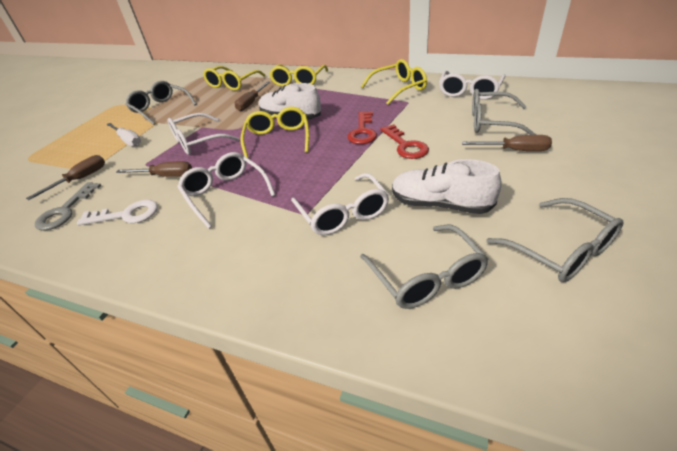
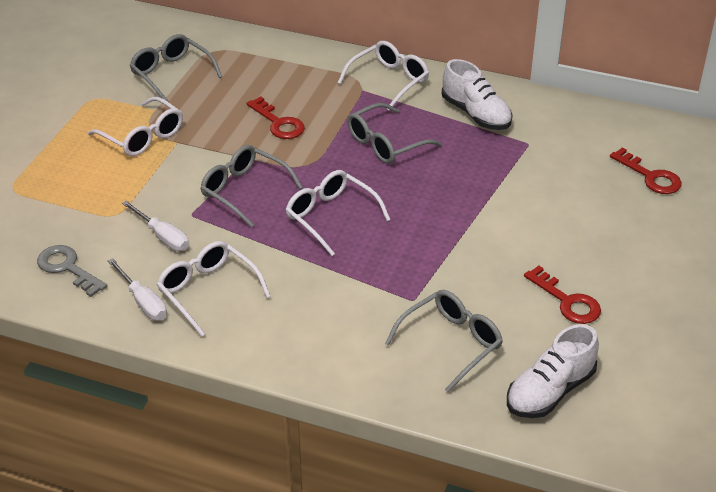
brown screwdriver: 4 -> 0
red key: 2 -> 3
white key: 1 -> 0
white screwdriver: 1 -> 2
yellow glasses: 4 -> 0

